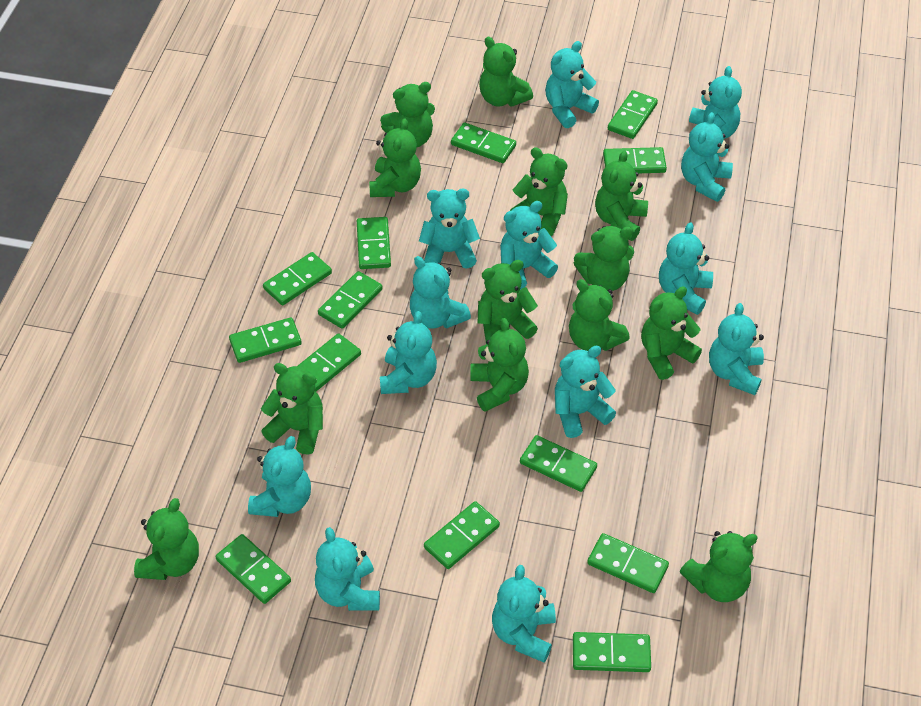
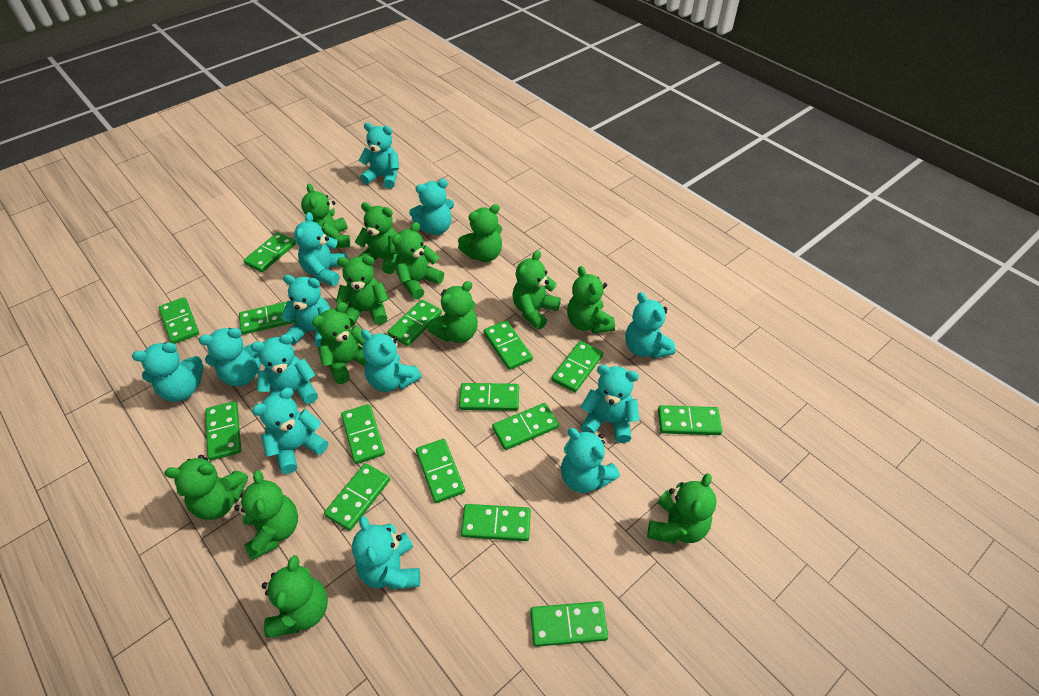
green domino: 13 -> 15

